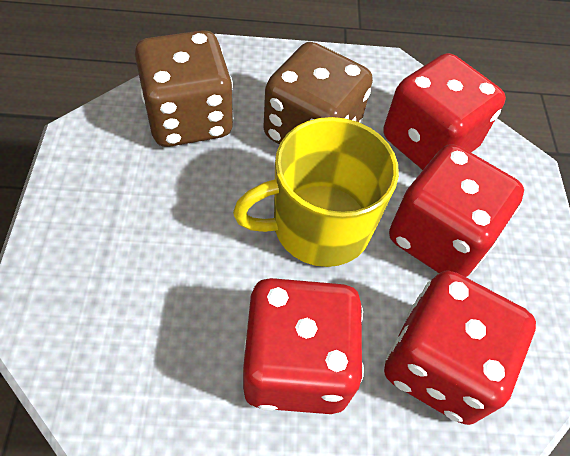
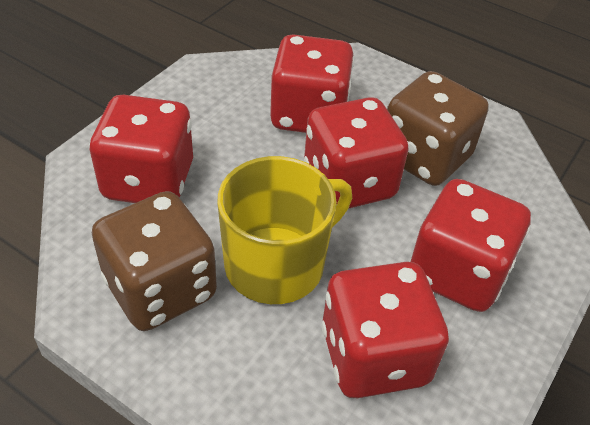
red dice: 4 -> 5

